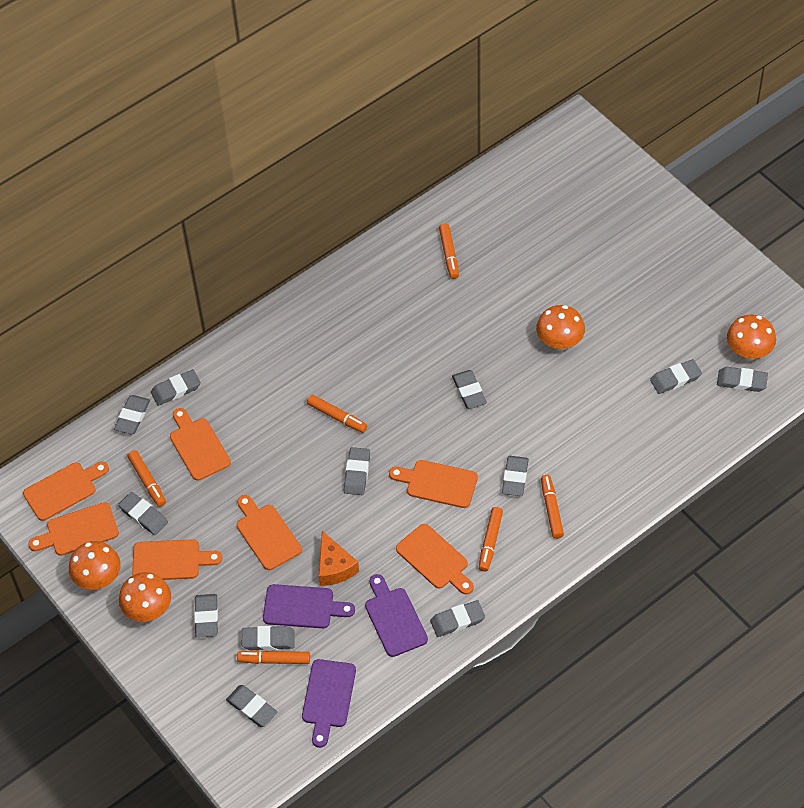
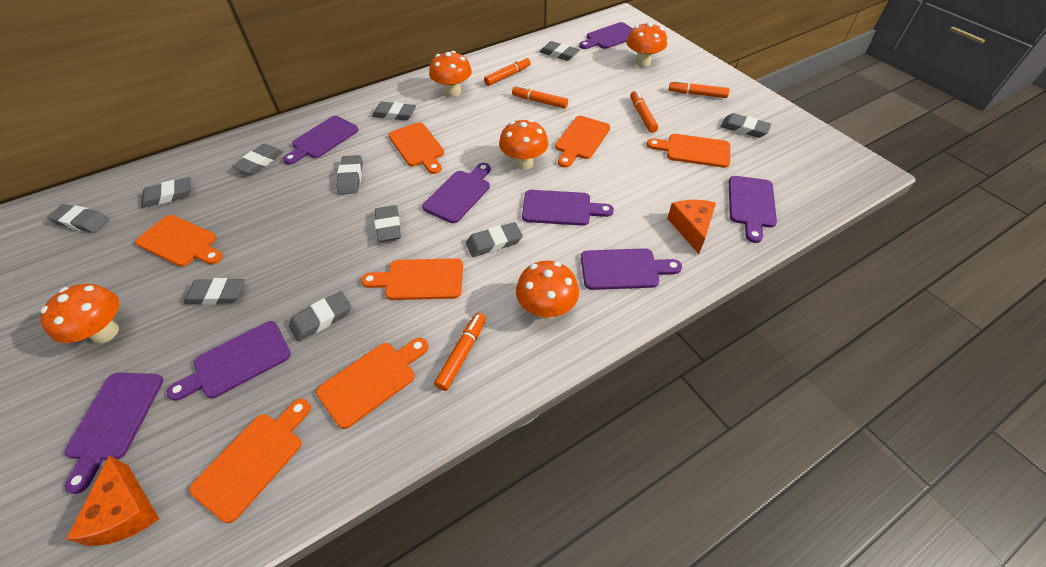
grey eraser: 12 -> 11
orange cheese: 1 -> 2
orange marker: 6 -> 5
orange mushroom: 4 -> 5
purple cutting board: 3 -> 8

